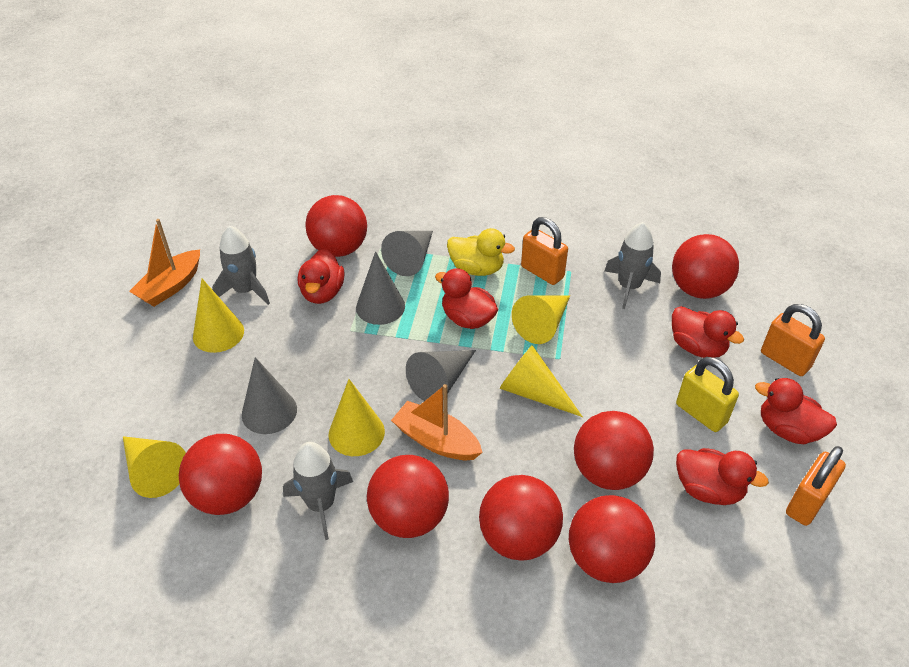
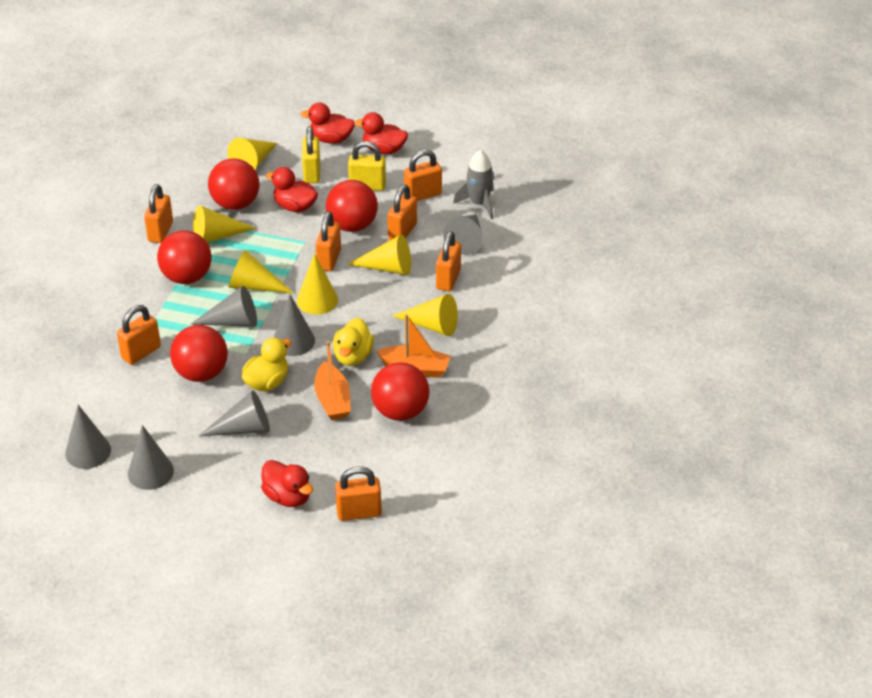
grey cone: 4 -> 6
grey rocket: 3 -> 1
orange padlock: 3 -> 7
red ball: 7 -> 5
red duck: 5 -> 4
yellow cone: 5 -> 6
yellow duck: 1 -> 2
yellow padlock: 1 -> 2

